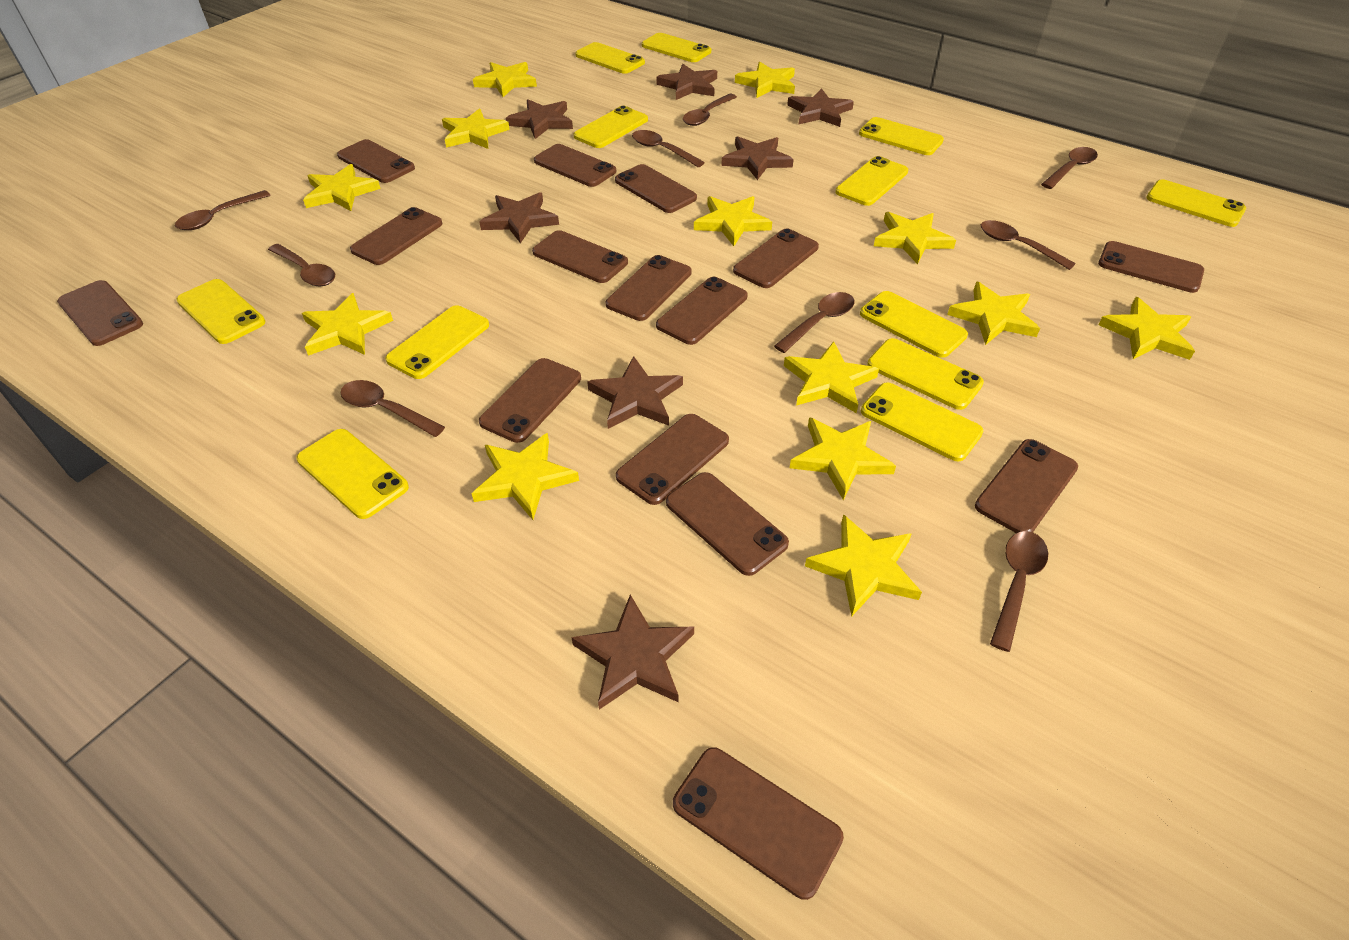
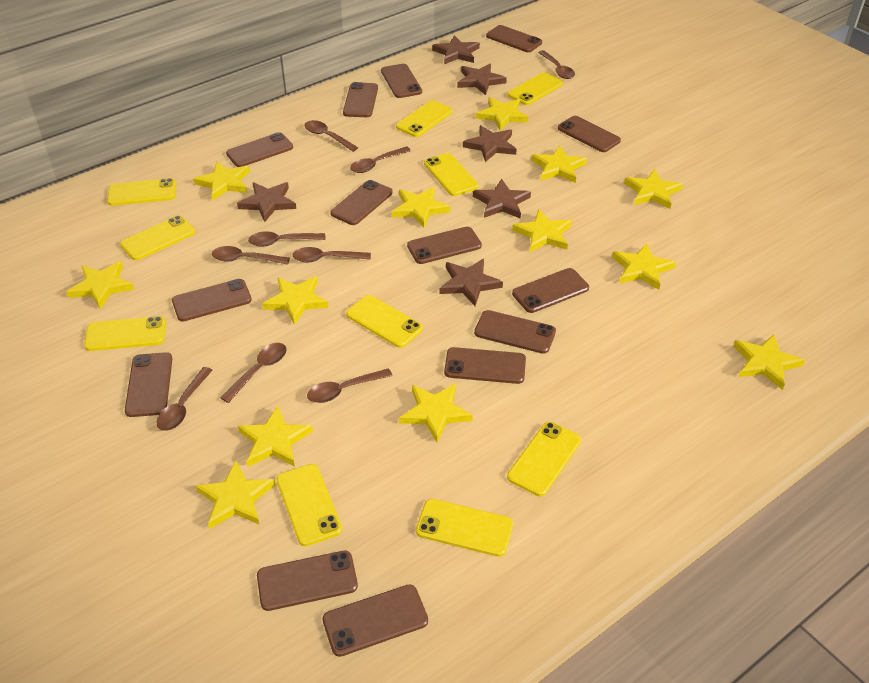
brown phone: 15 -> 14
brown star: 7 -> 6
yellow phone: 12 -> 10

